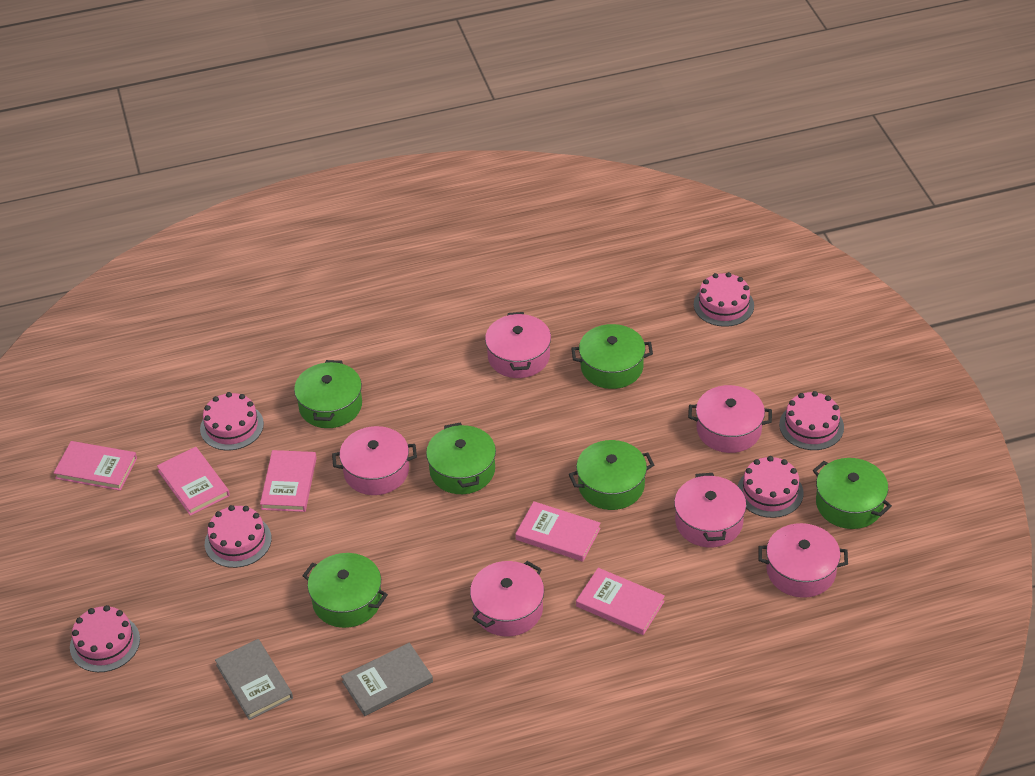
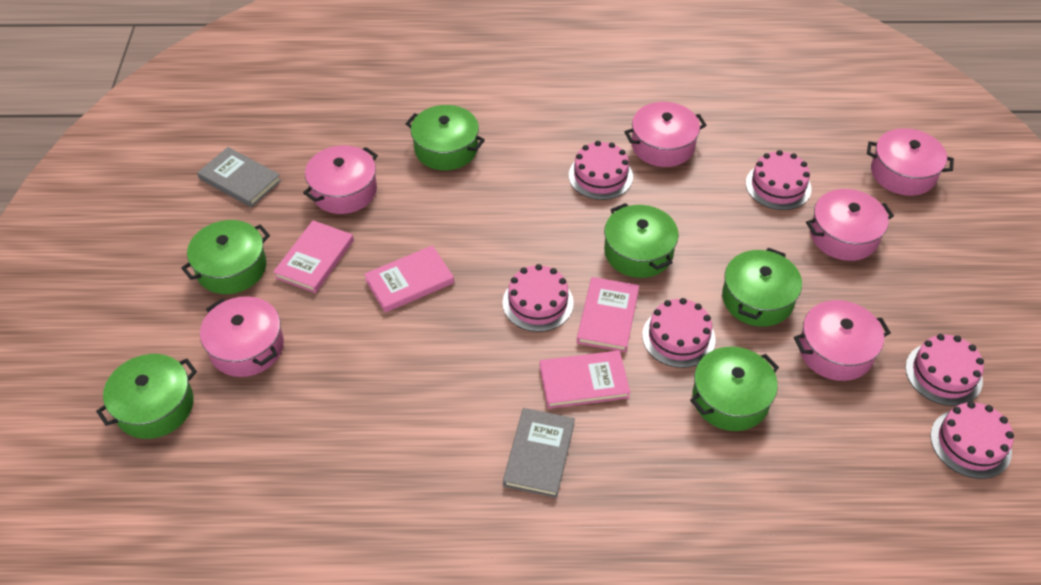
pink book: 5 -> 4

